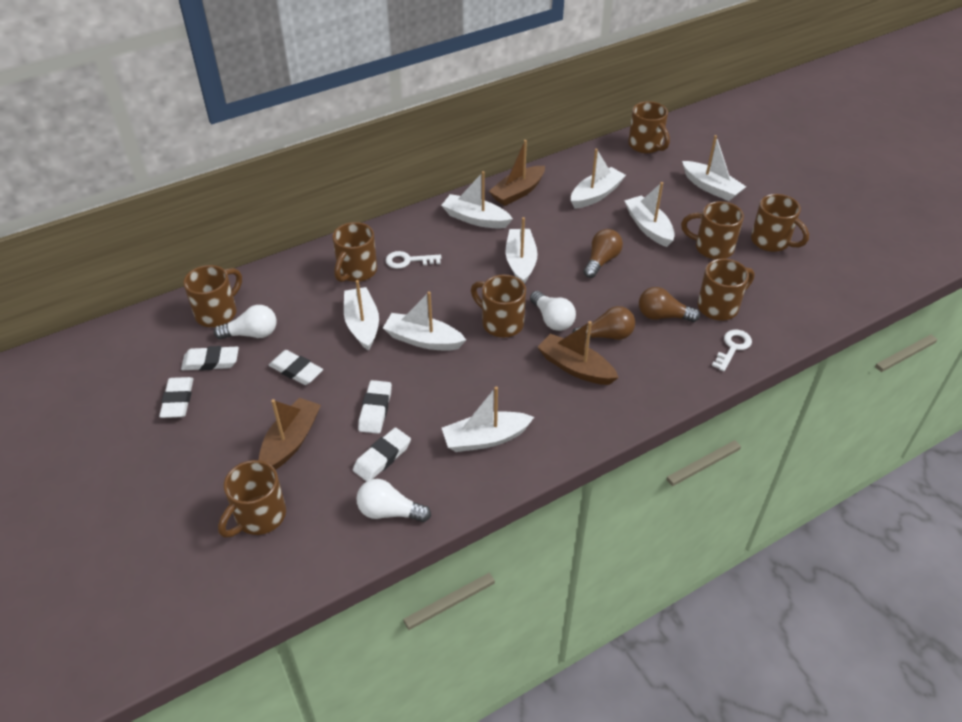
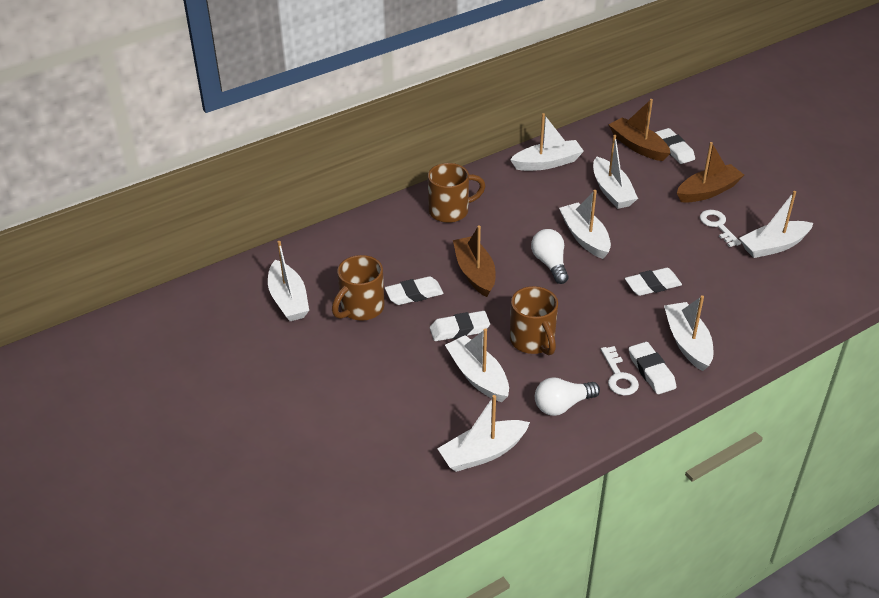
brown light bulb: 3 -> 0
brown mug: 8 -> 3
white light bulb: 3 -> 2

